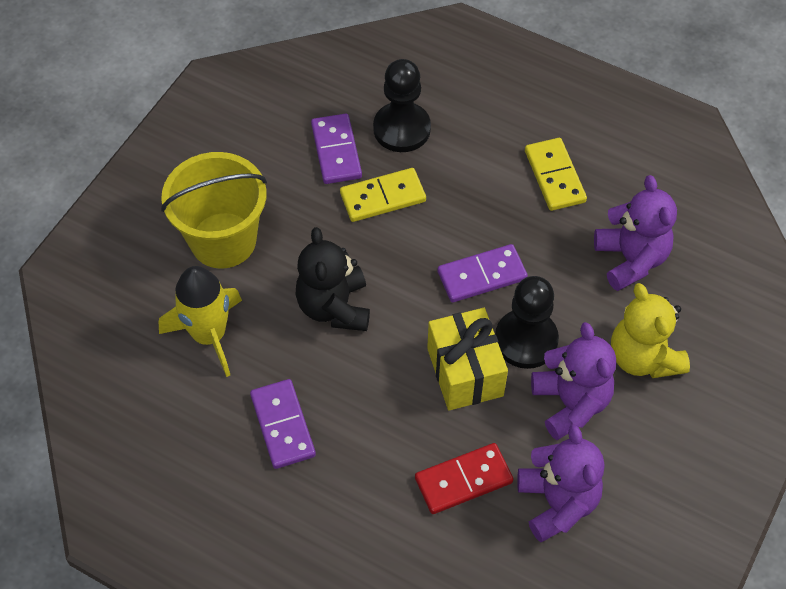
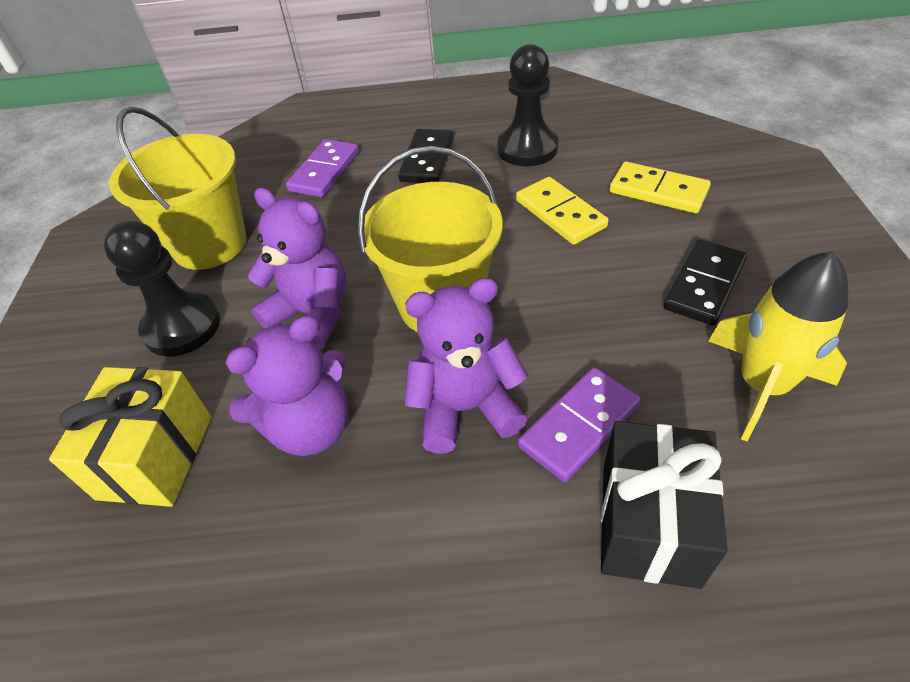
black domino: 0 -> 2
black gift: 0 -> 1
black teddy bear: 1 -> 0
purple domino: 3 -> 2
red domino: 1 -> 0
yellow bucket: 1 -> 2
yellow teddy bear: 1 -> 0

